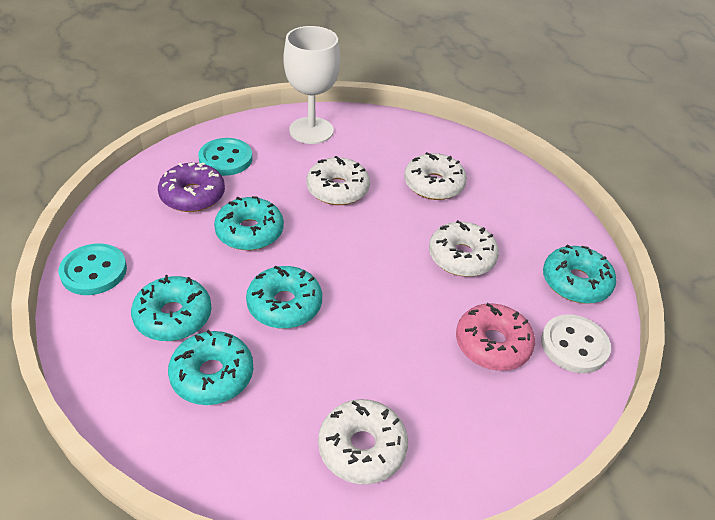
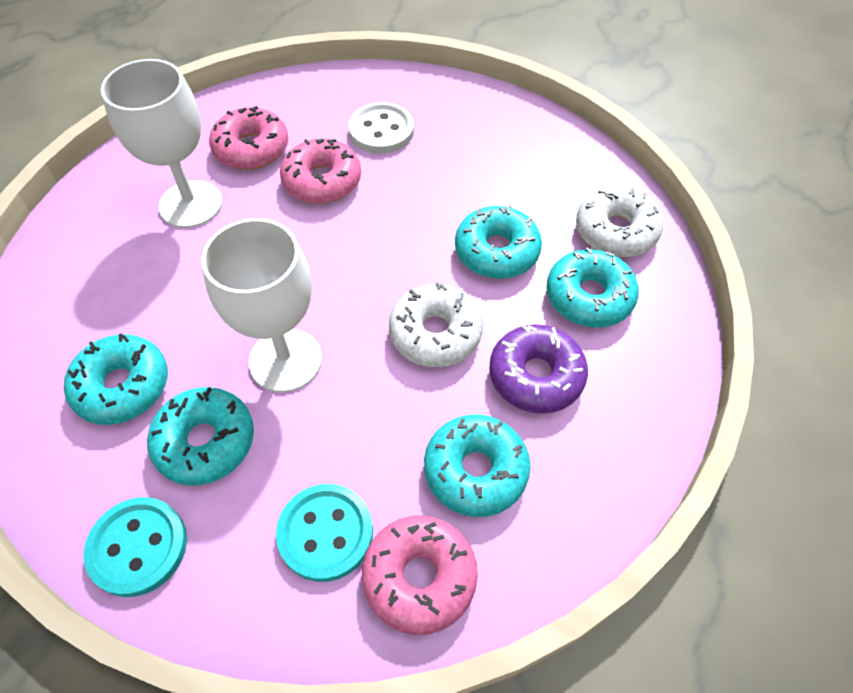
pink donut: 1 -> 3
white donut: 4 -> 2
white goblet: 1 -> 2

